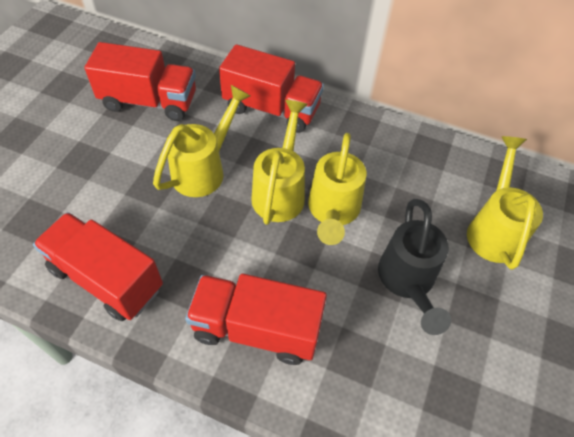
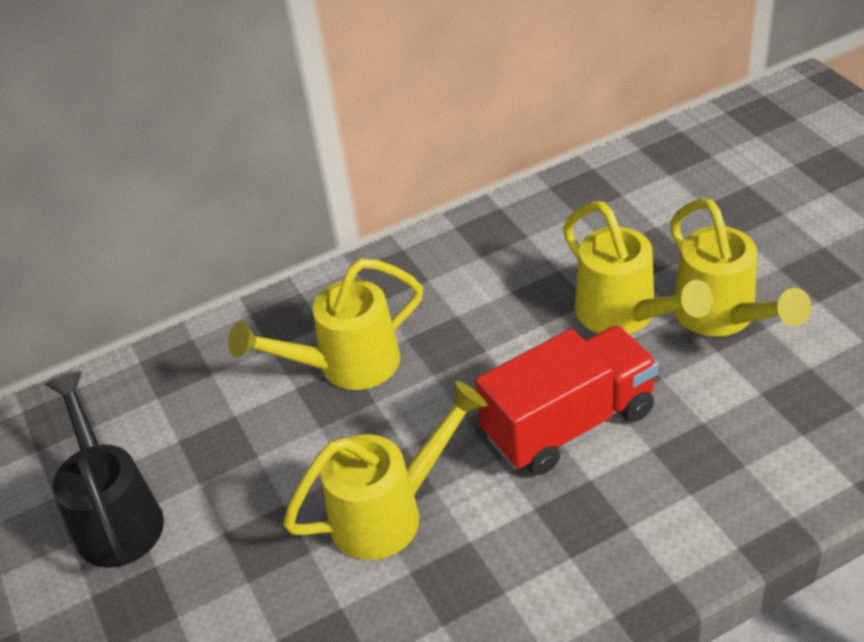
red truck: 4 -> 1

